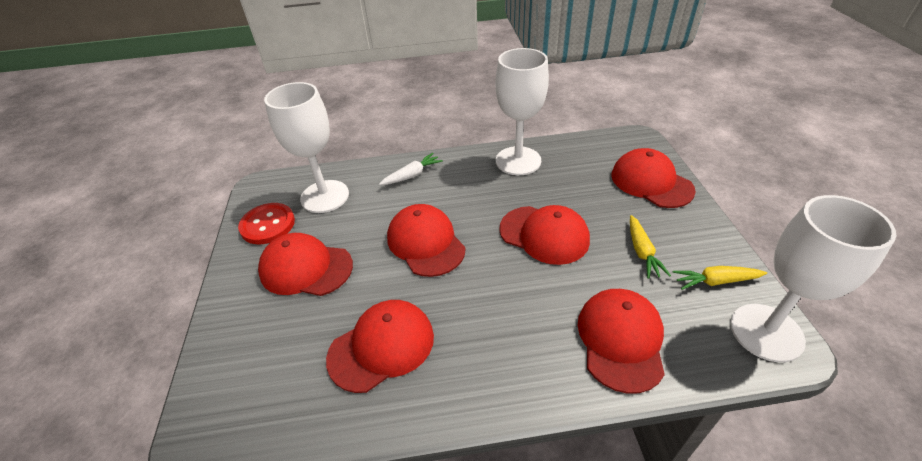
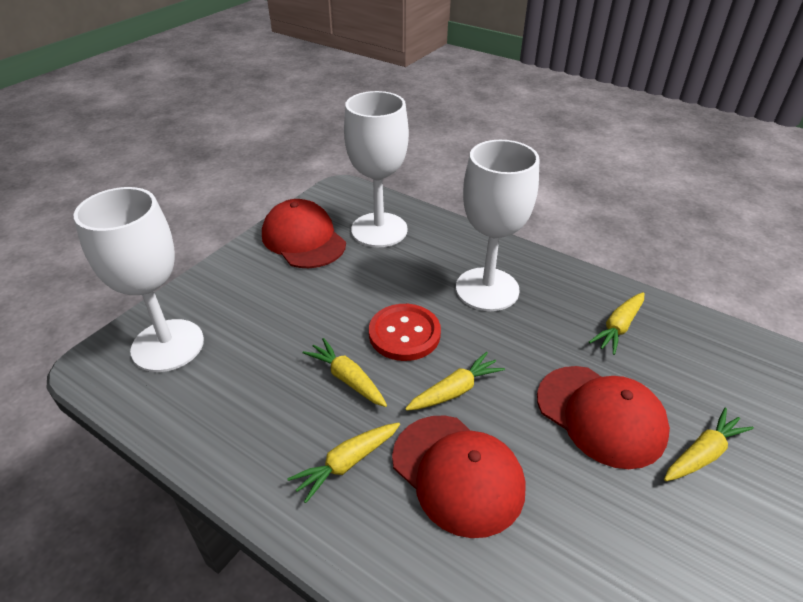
red cap: 6 -> 3
white carrot: 1 -> 0
yellow carrot: 2 -> 5

